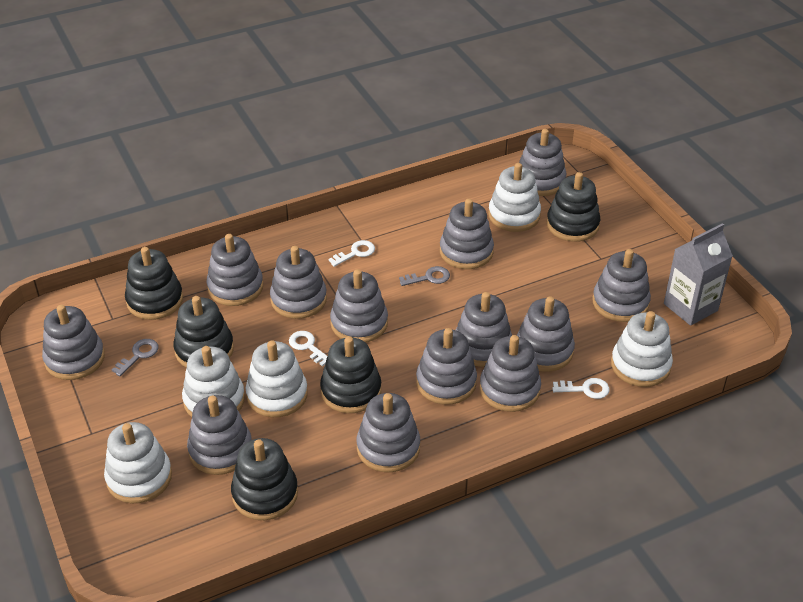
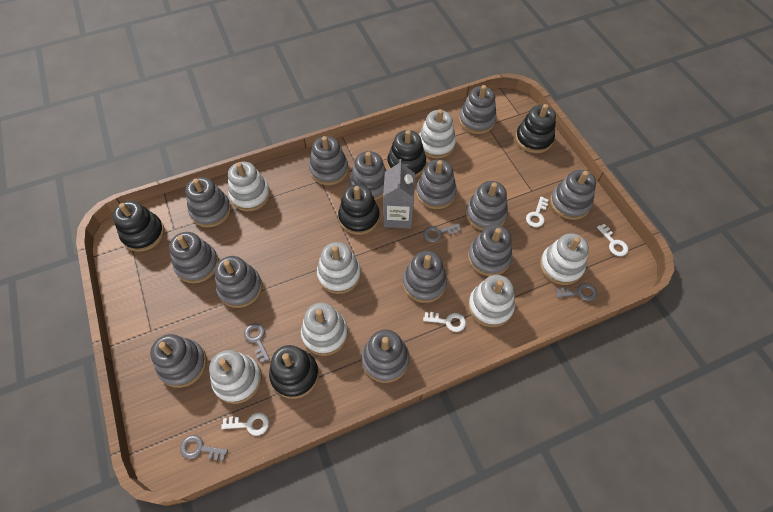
grey key: 2 -> 4
white key: 3 -> 4
white stacking toy: 5 -> 7

